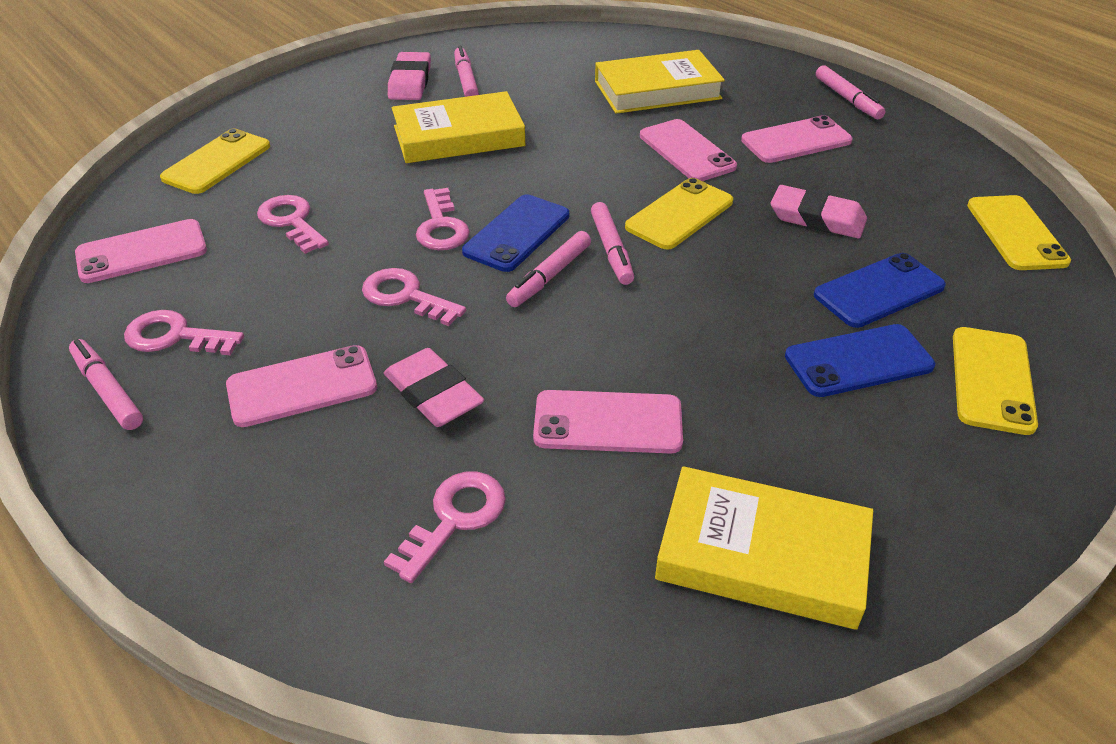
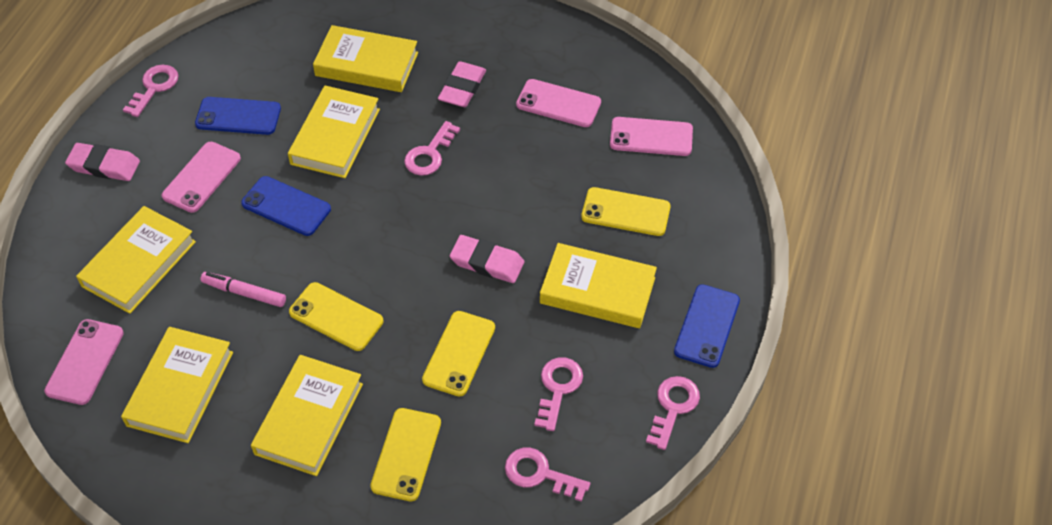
pink marker: 5 -> 1
pink phone: 5 -> 4
yellow book: 3 -> 6

